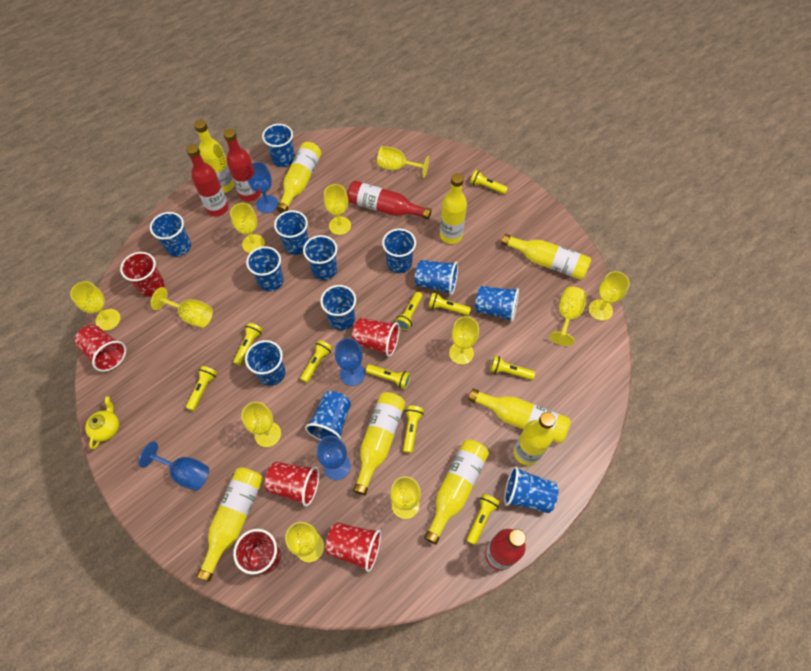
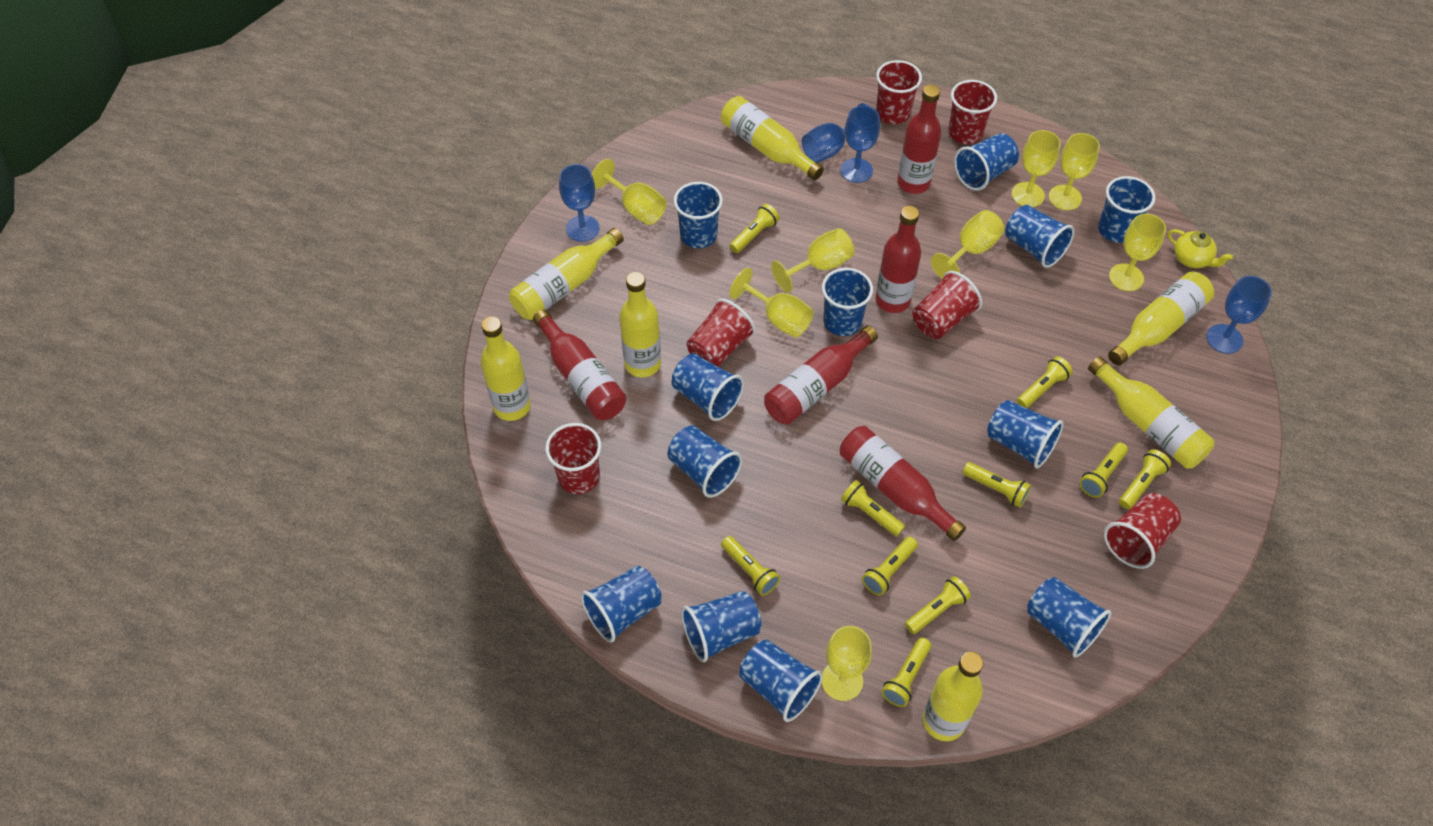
red bottle: 4 -> 5
yellow bottle: 9 -> 7
yellow goblet: 11 -> 8

